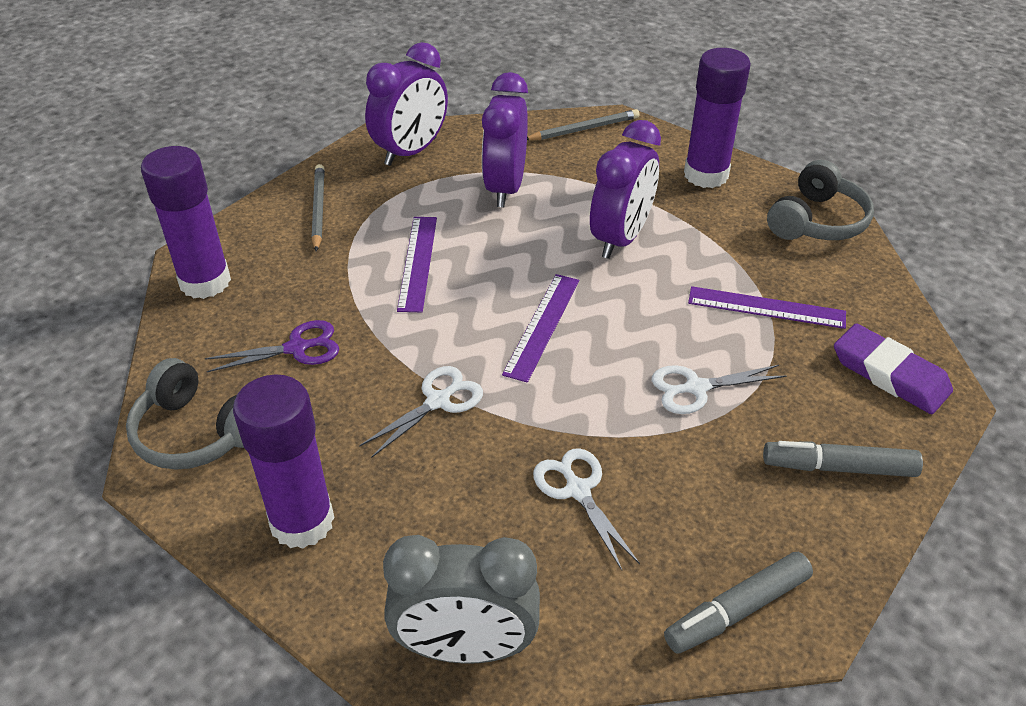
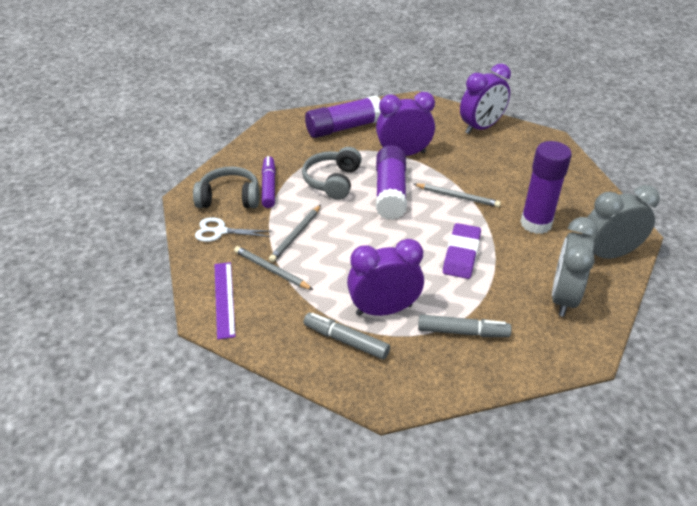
grey clock: 1 -> 2
grey pencil: 2 -> 3
purple marker: 0 -> 1
purple ruler: 3 -> 1
purple scissors: 1 -> 0
white scissors: 3 -> 1

